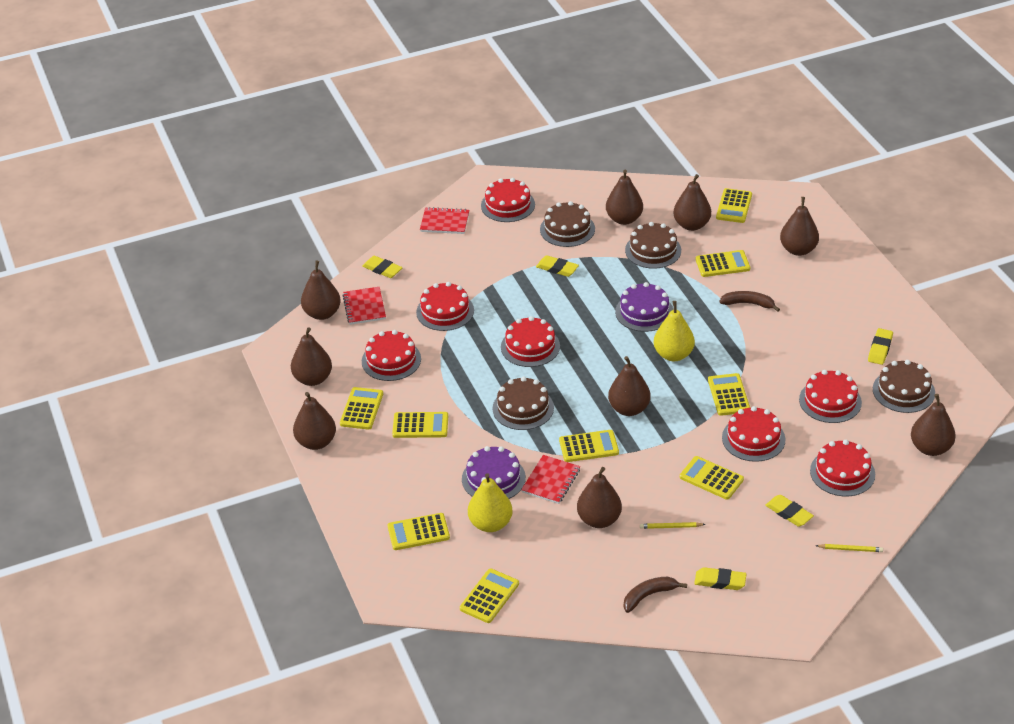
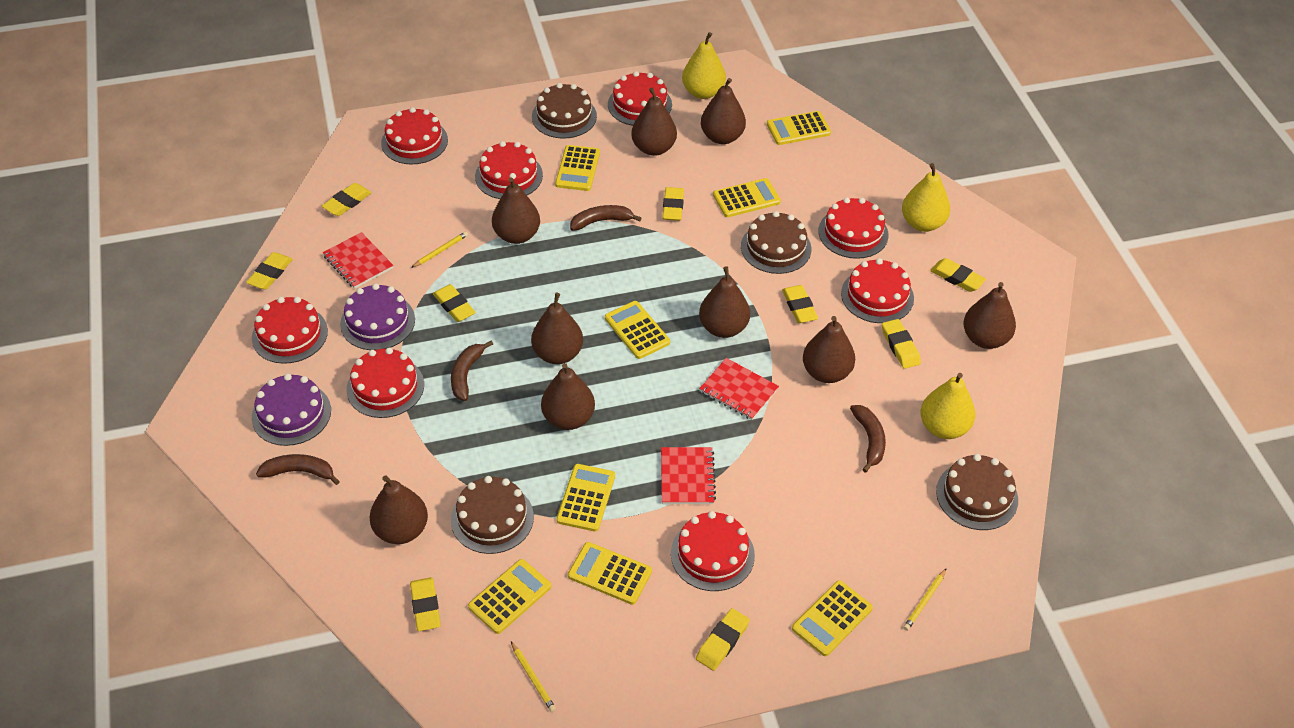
brown banana: 2 -> 4
red cake: 7 -> 8
yellow calculator: 9 -> 8
yellow eraser: 5 -> 9
yellow pear: 2 -> 3
yellow pencil: 2 -> 3

